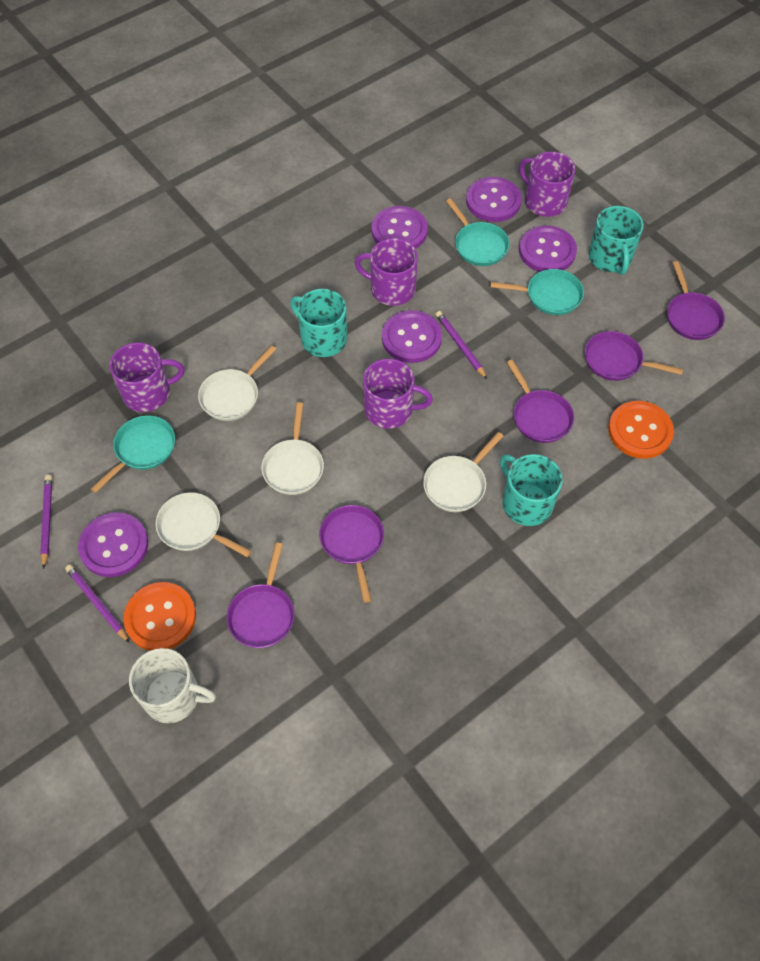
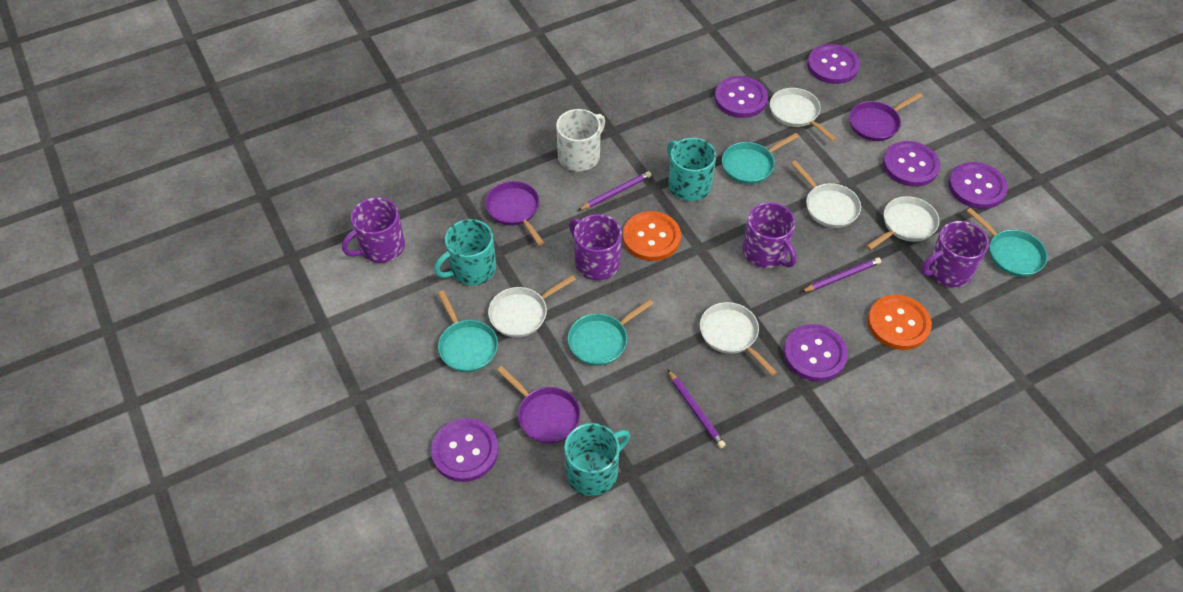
purple button: 5 -> 6
purple pan: 5 -> 3
turquoise pan: 3 -> 4
white pan: 4 -> 5

